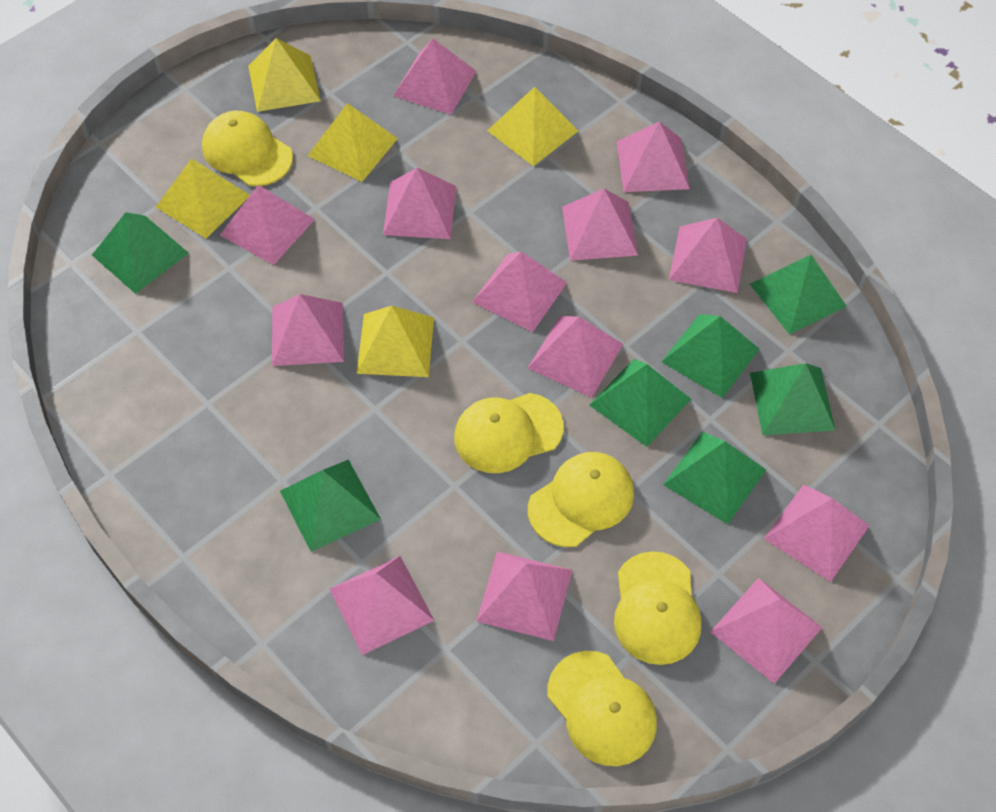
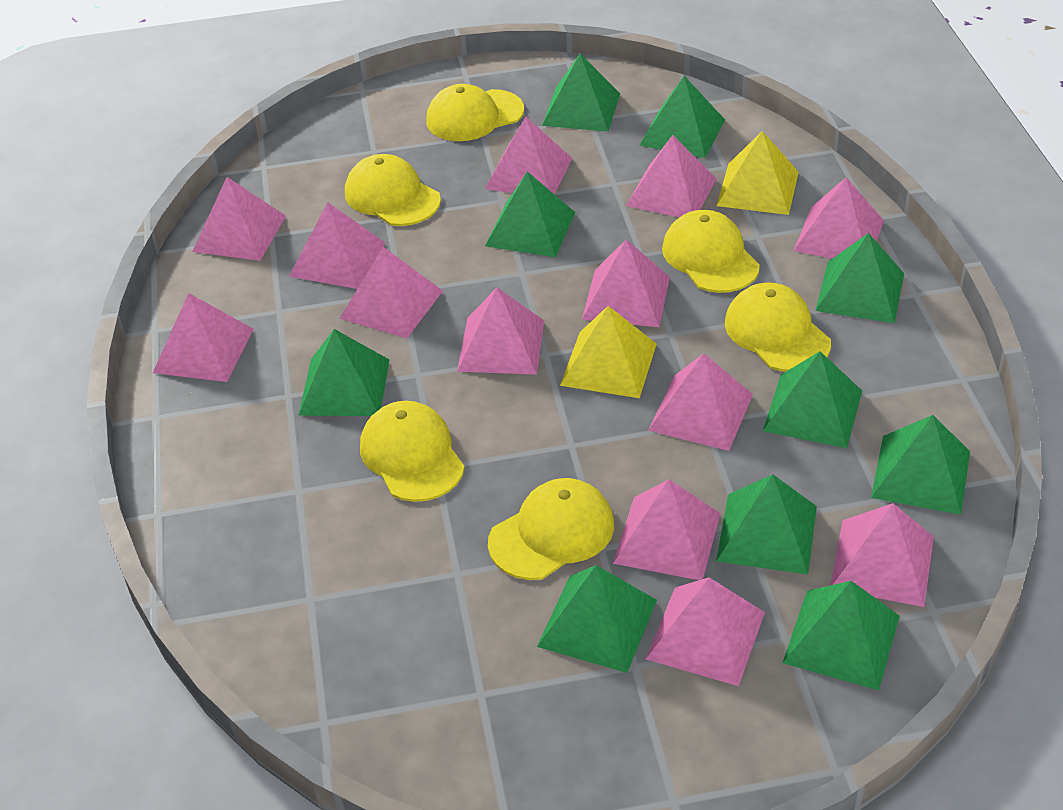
green pyramid: 7 -> 10
yellow cap: 5 -> 6
yellow pyramid: 5 -> 2

